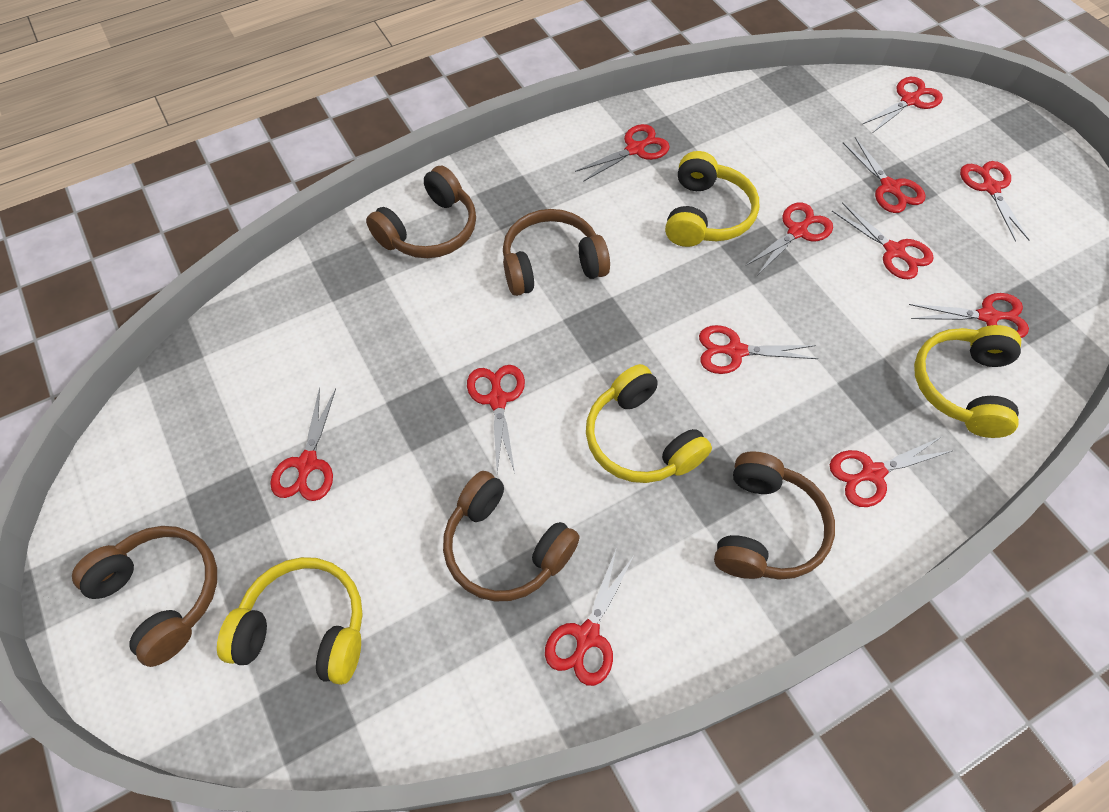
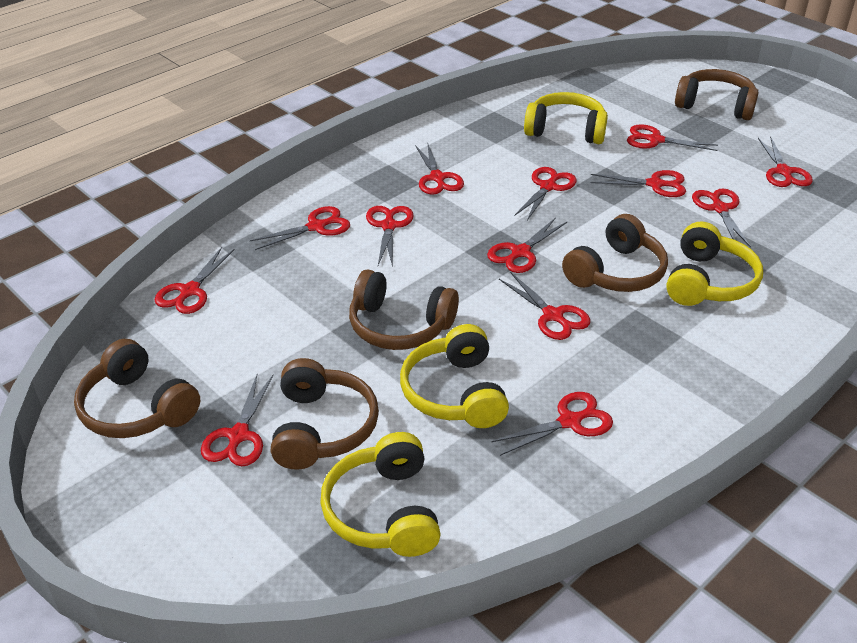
red scissors: 12 -> 13

